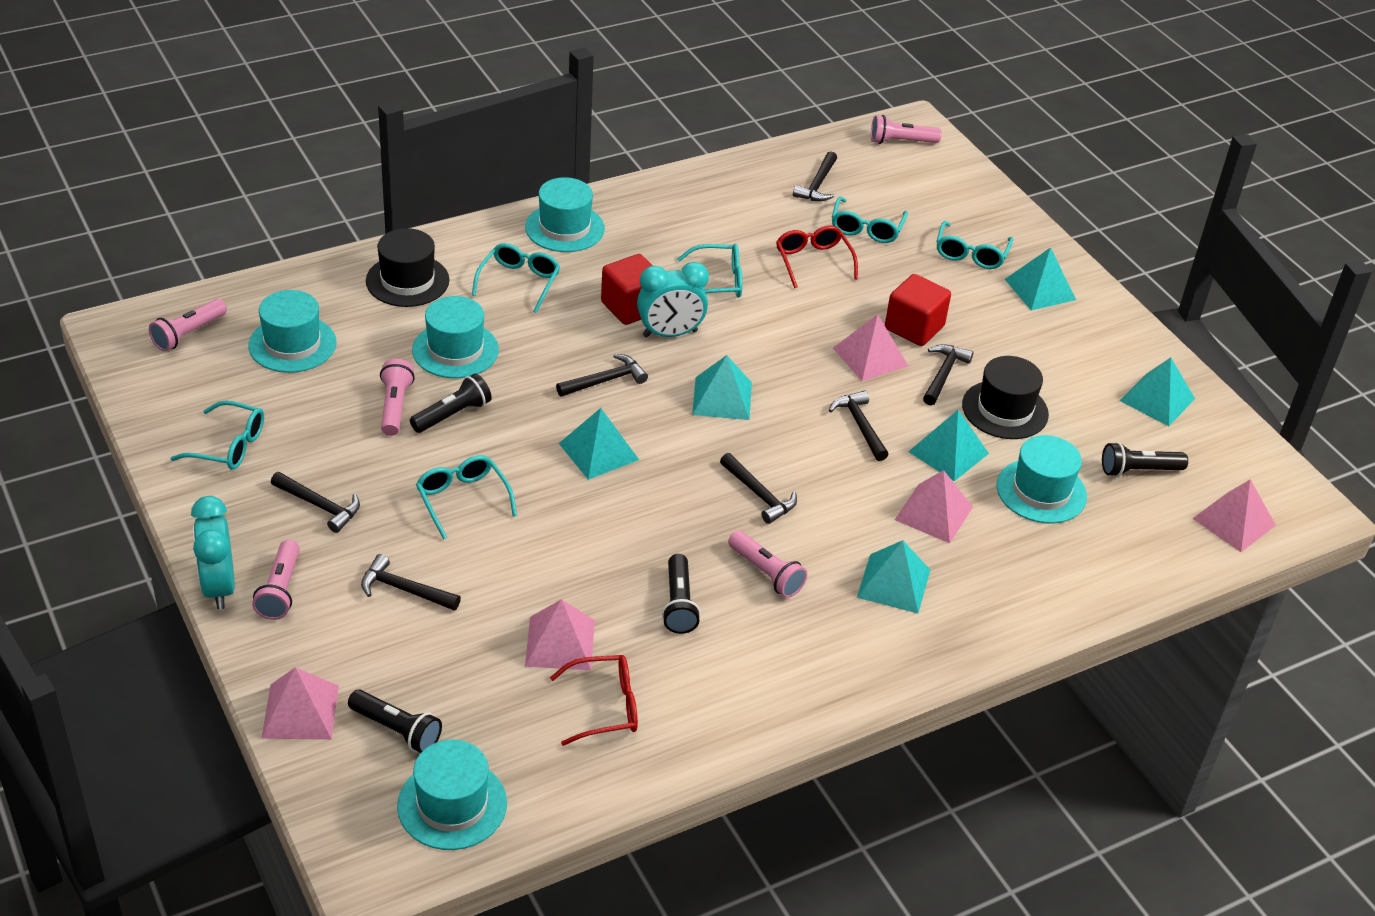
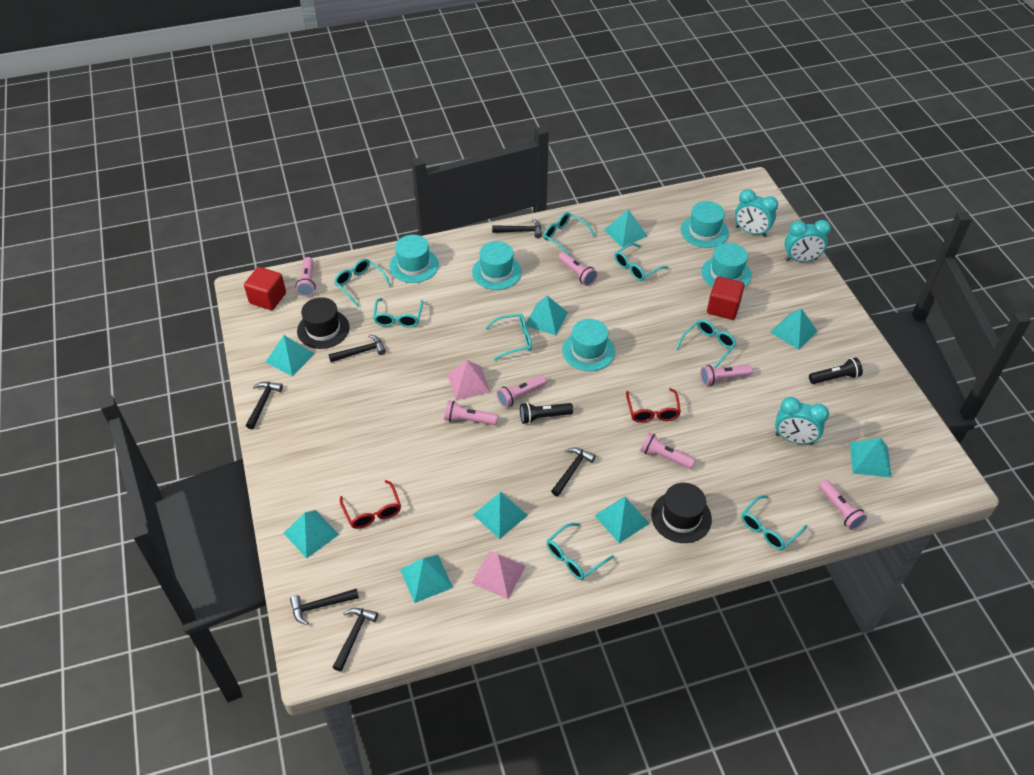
black flashlight: 4 -> 2
black hammer: 7 -> 6
pink flashlight: 5 -> 7
pink pyramid: 5 -> 2
turquoise clock: 2 -> 3
turquoise glasses: 6 -> 8
turquoise pyramid: 6 -> 9

